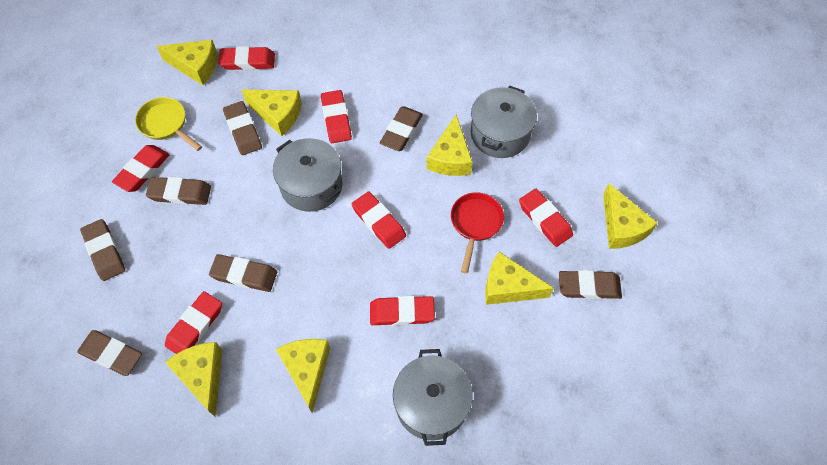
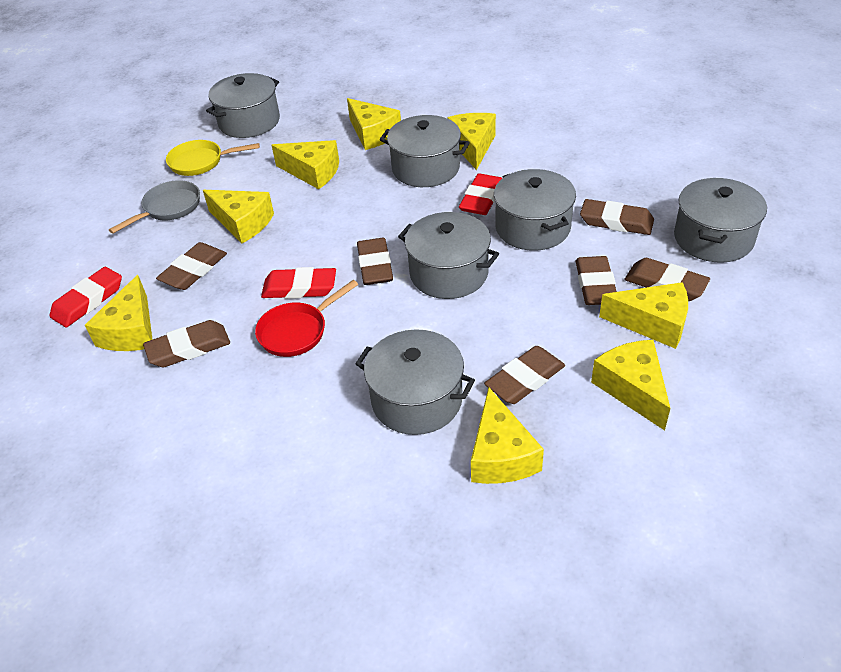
grey pan: 0 -> 1
grey pot: 3 -> 6
red eraser: 7 -> 3
yellow cheese: 7 -> 8

